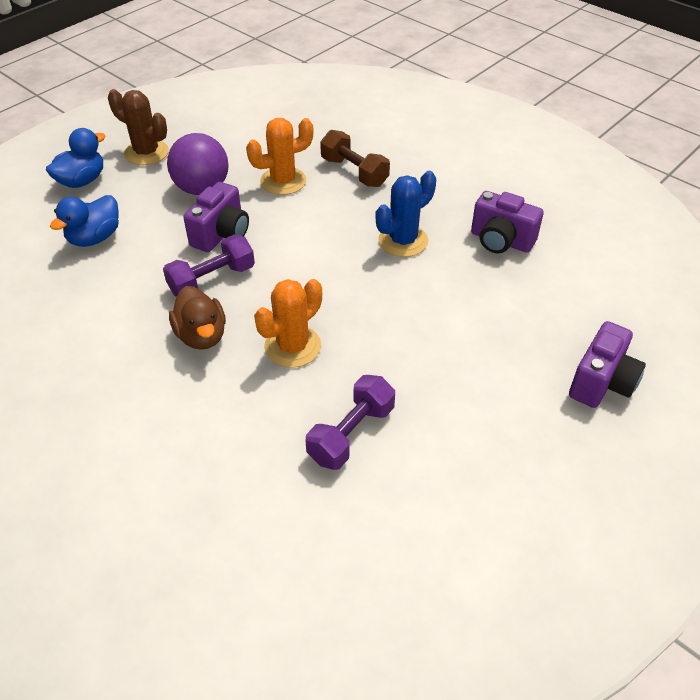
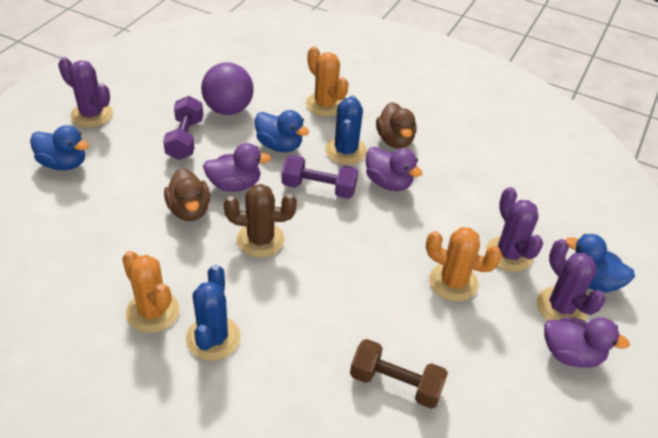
blue cactus: 1 -> 2
blue duck: 2 -> 3
brown duck: 1 -> 2
orange cactus: 2 -> 3
purple cactus: 0 -> 3
purple camera: 3 -> 0
purple duck: 0 -> 3

